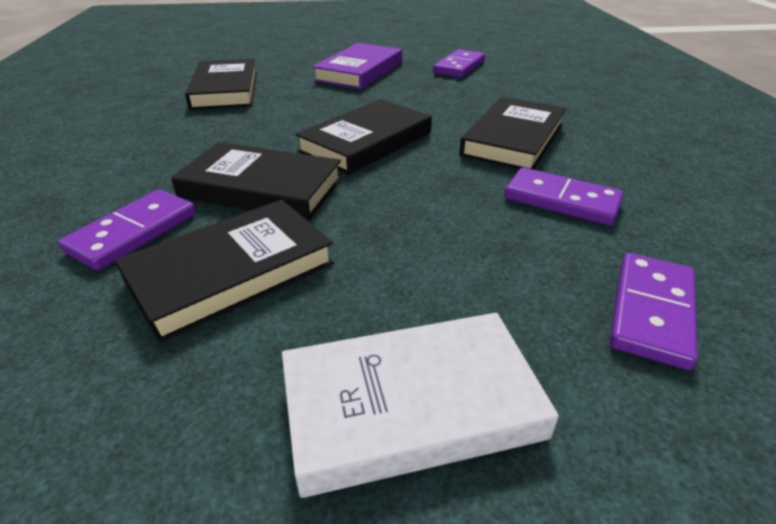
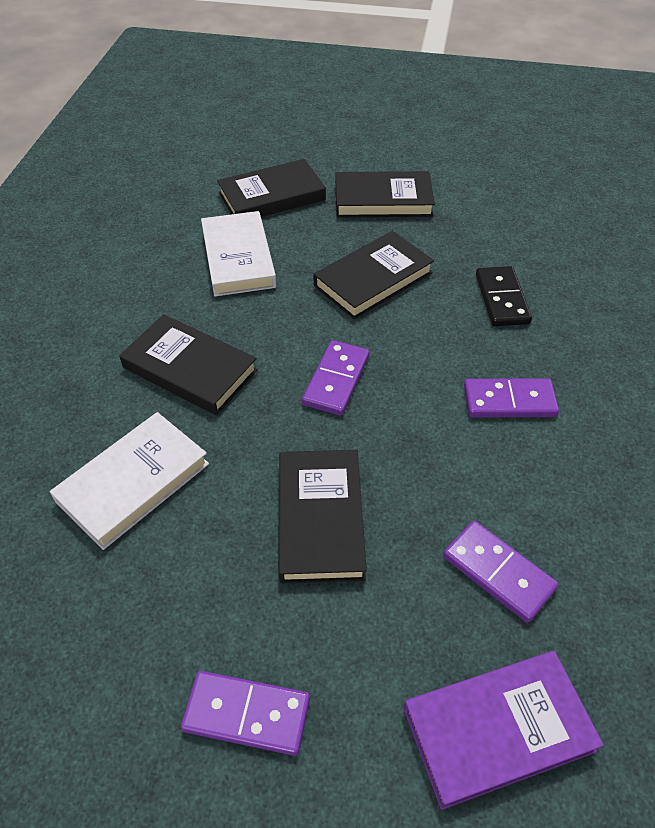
black domino: 0 -> 1
white book: 1 -> 2

